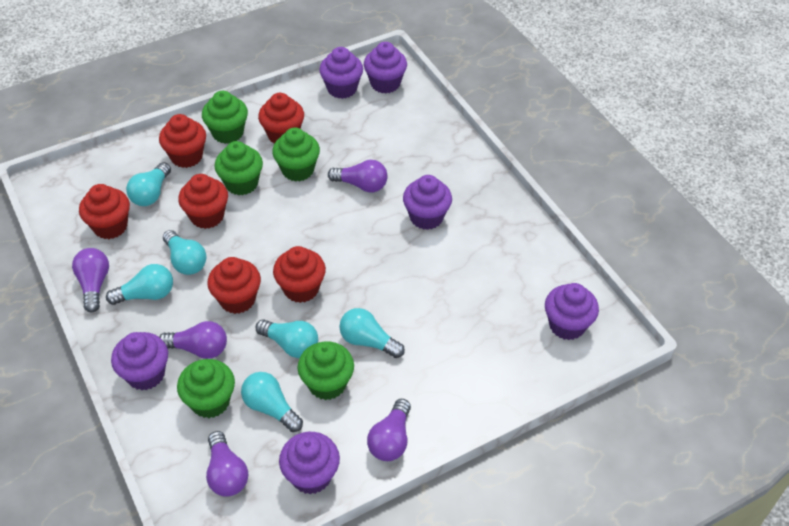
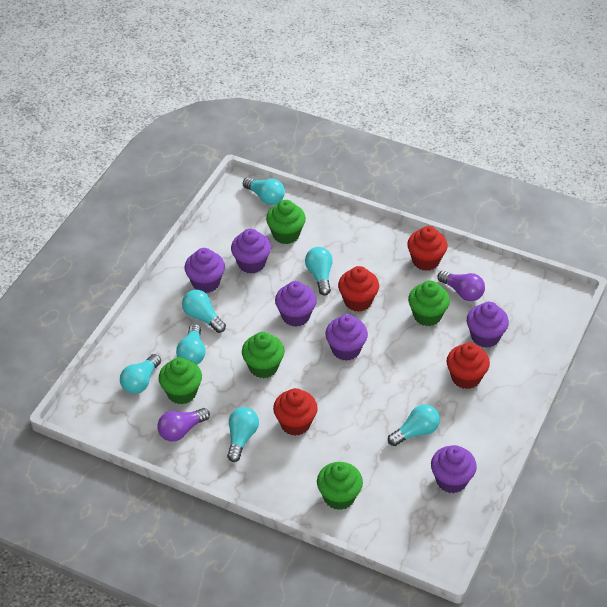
purple light bulb: 5 -> 2
red cupcake: 6 -> 4
turquoise light bulb: 6 -> 7

